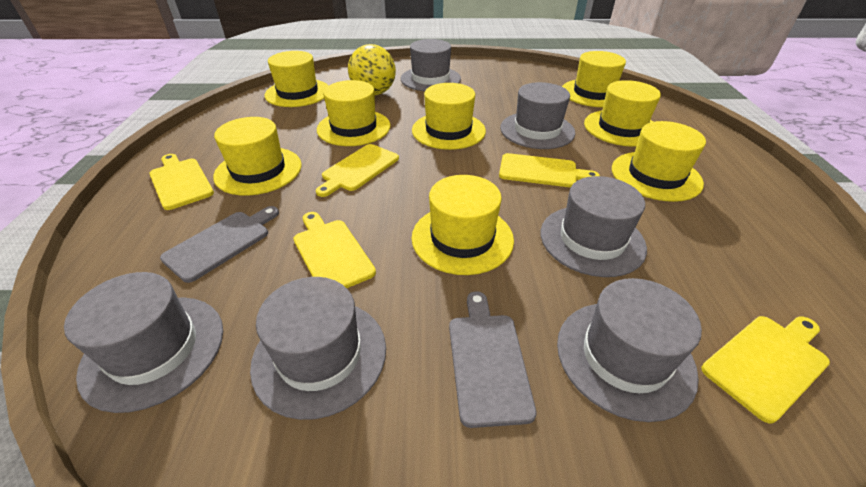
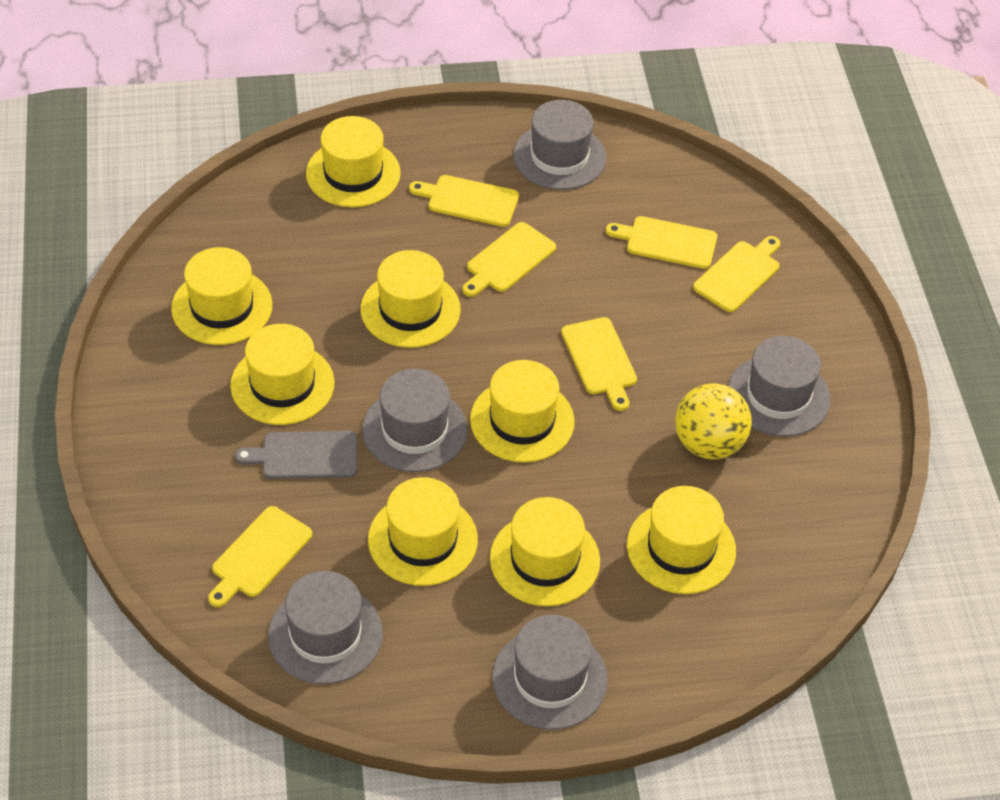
grey cutting board: 2 -> 1
grey hat: 6 -> 5
yellow cutting board: 5 -> 6

